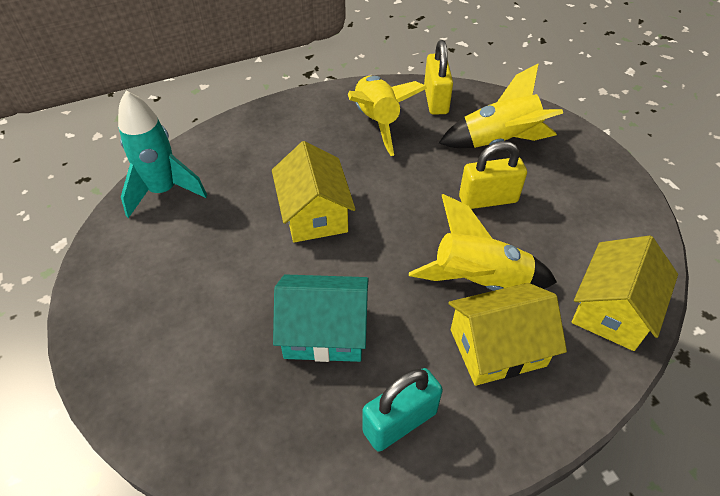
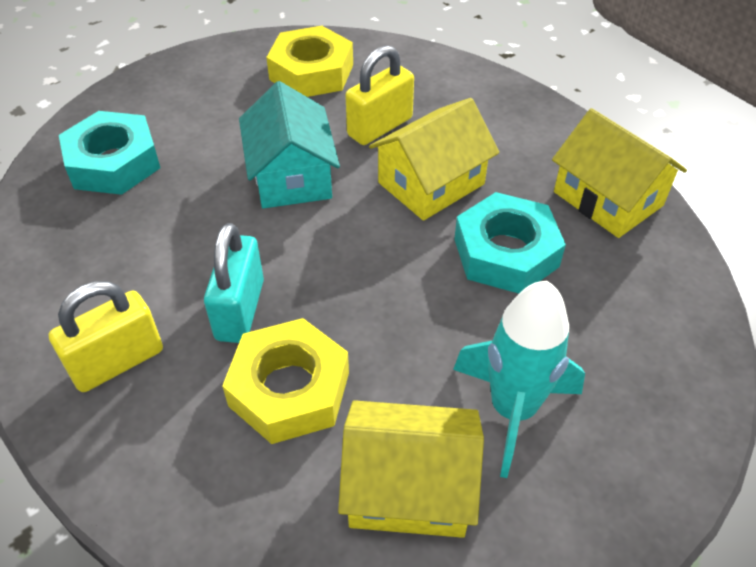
turquoise nut: 0 -> 2
yellow nut: 0 -> 2
yellow rocket: 3 -> 0

